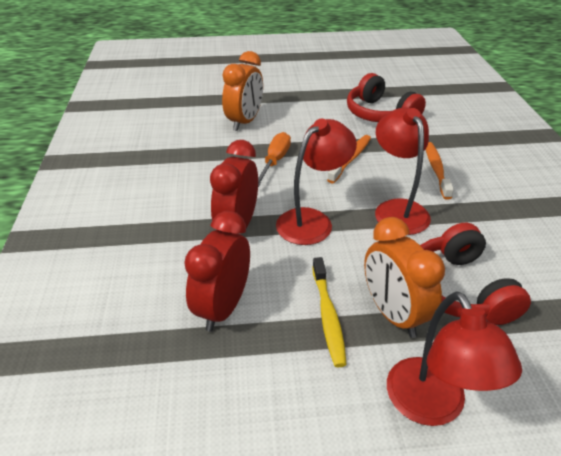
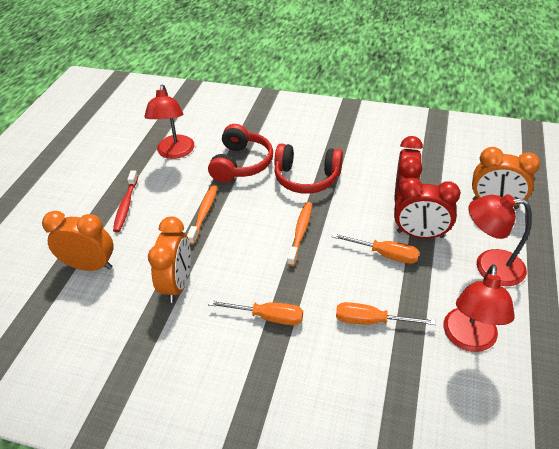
orange clock: 2 -> 3
orange screwdriver: 1 -> 3
red toothbrush: 0 -> 1
yellow toothbrush: 1 -> 0

